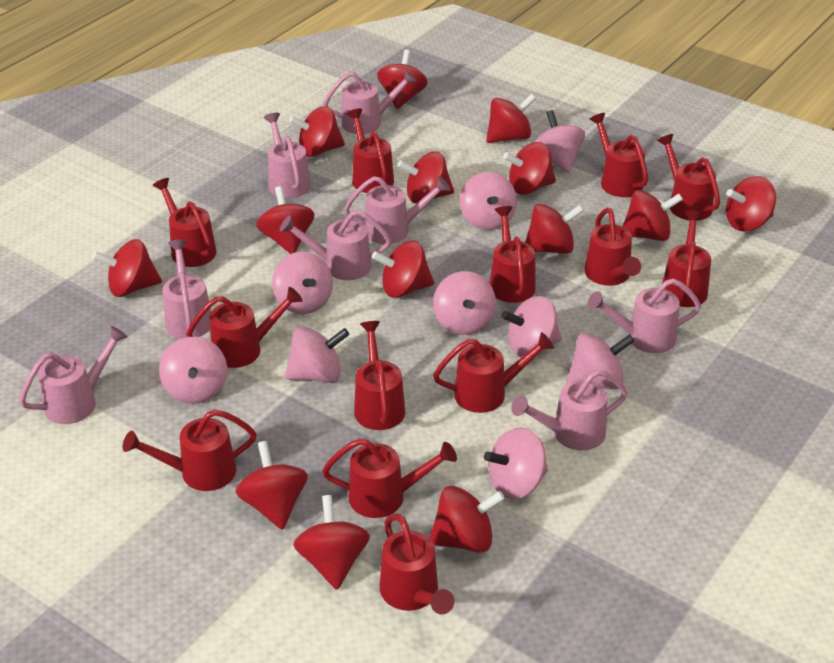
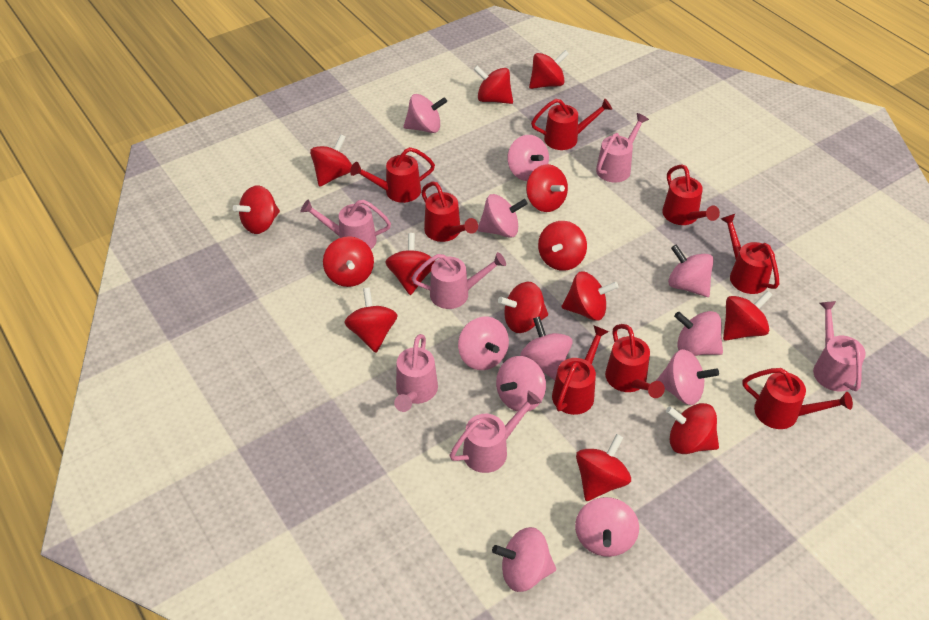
pink spinning top: 9 -> 11
pink watering can: 8 -> 6
red watering can: 13 -> 8

